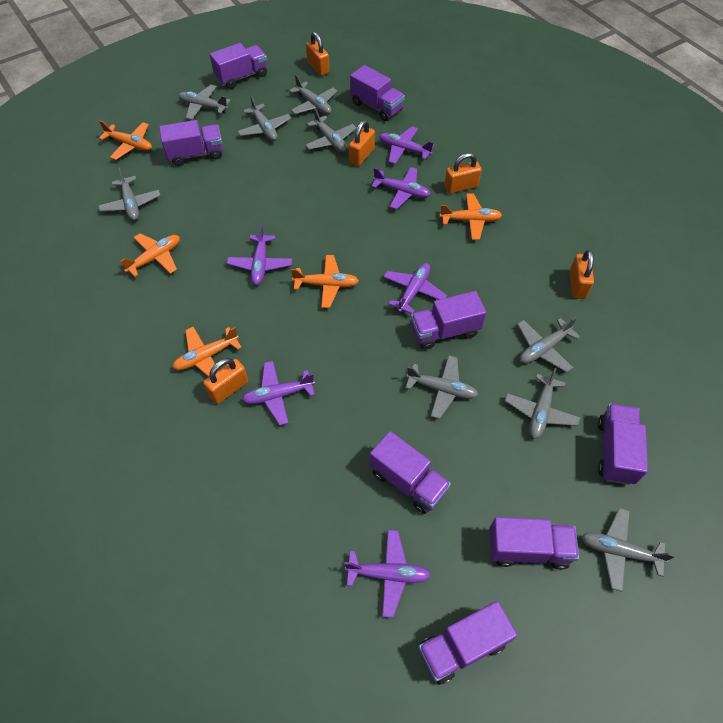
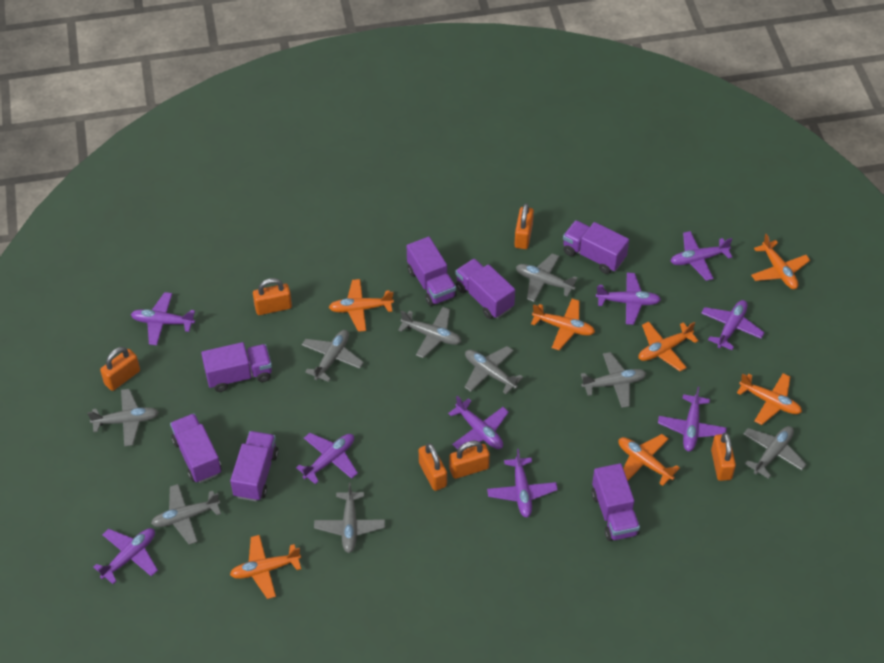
orange padlock: 5 -> 6
orange plane: 5 -> 7
purple plane: 6 -> 9
purple truck: 8 -> 7

